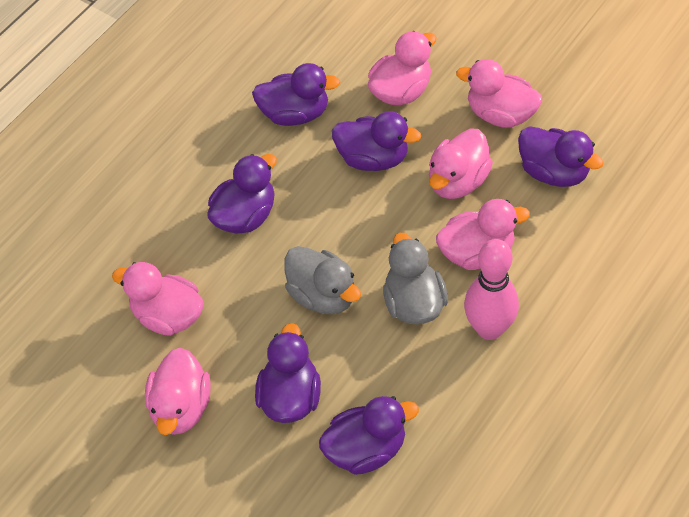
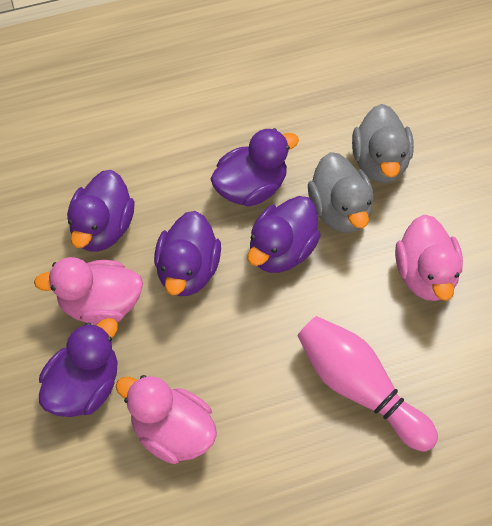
pink duck: 6 -> 3
purple duck: 6 -> 5

